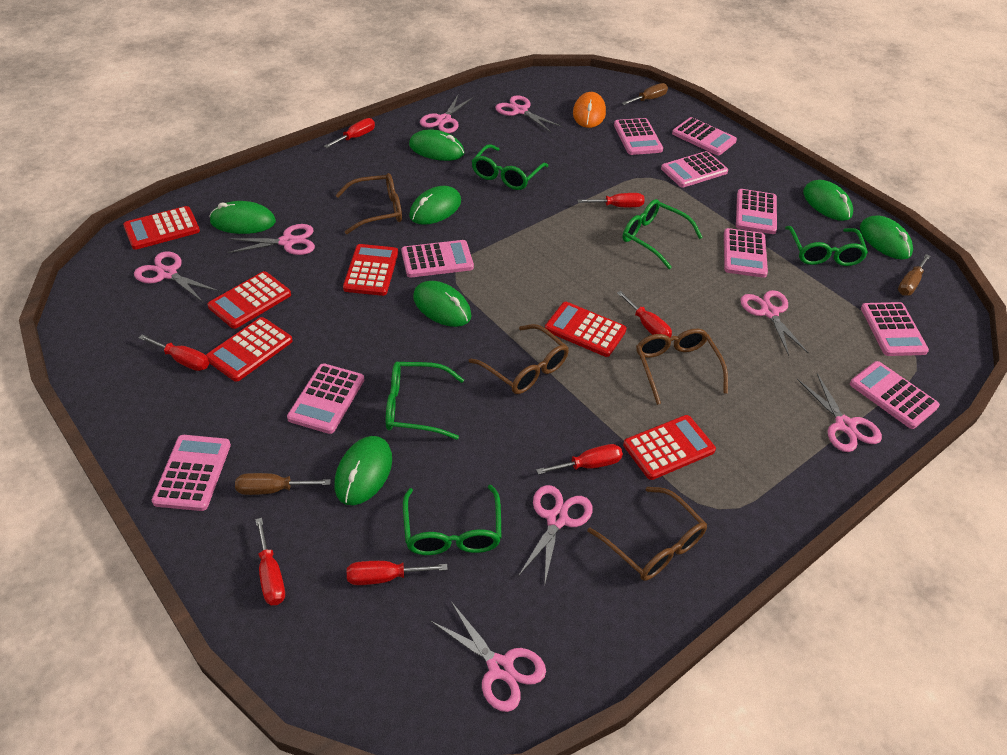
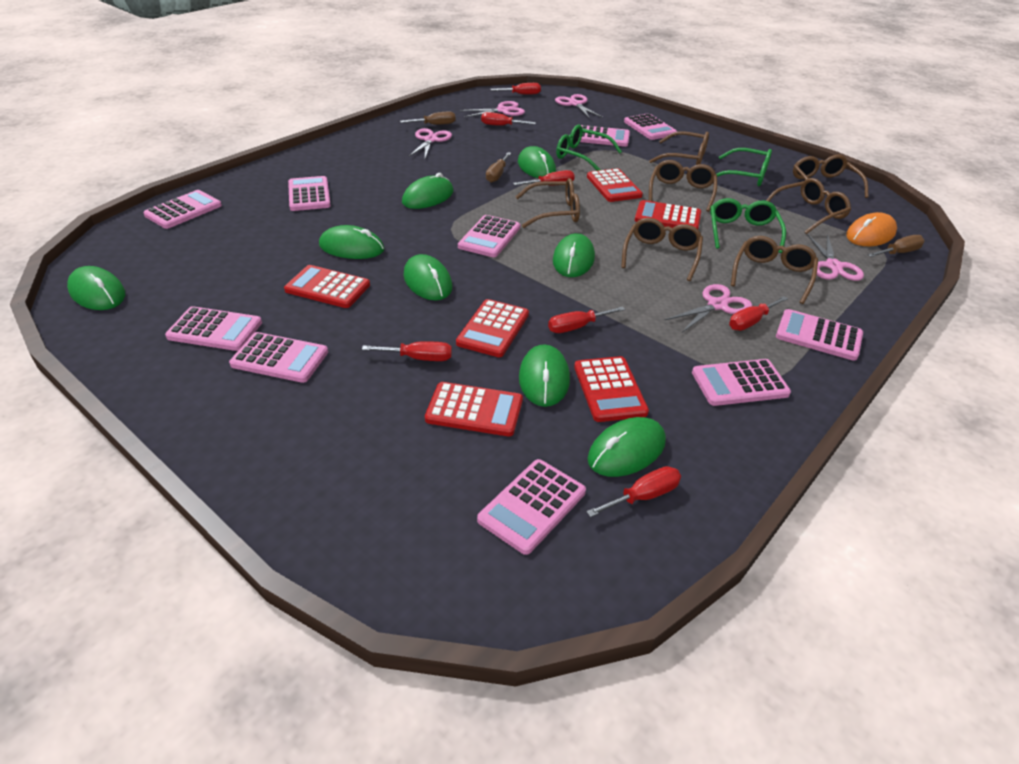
brown glasses: 4 -> 7
green glasses: 5 -> 3
green mouse: 7 -> 8
pink scissors: 8 -> 5

